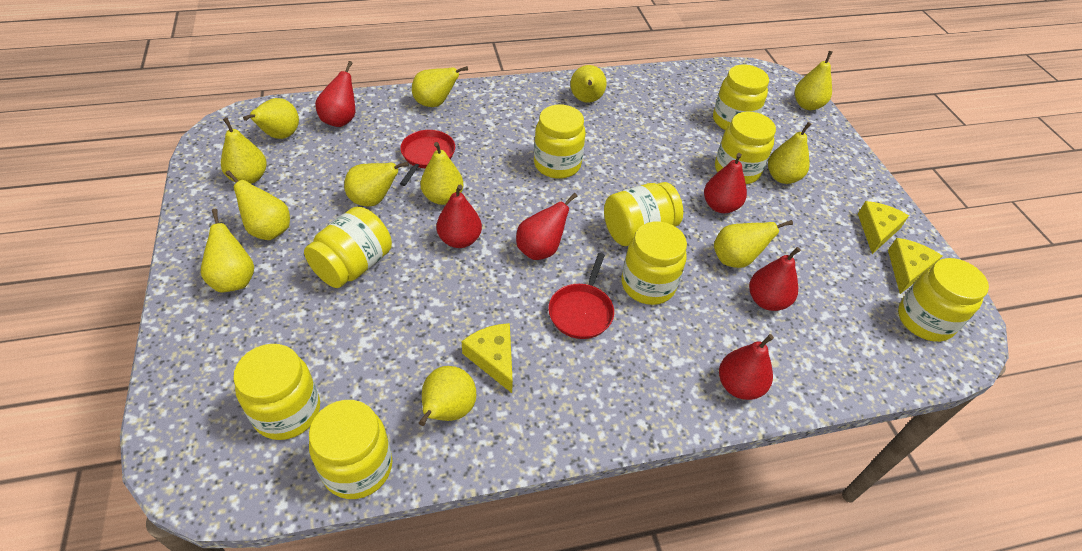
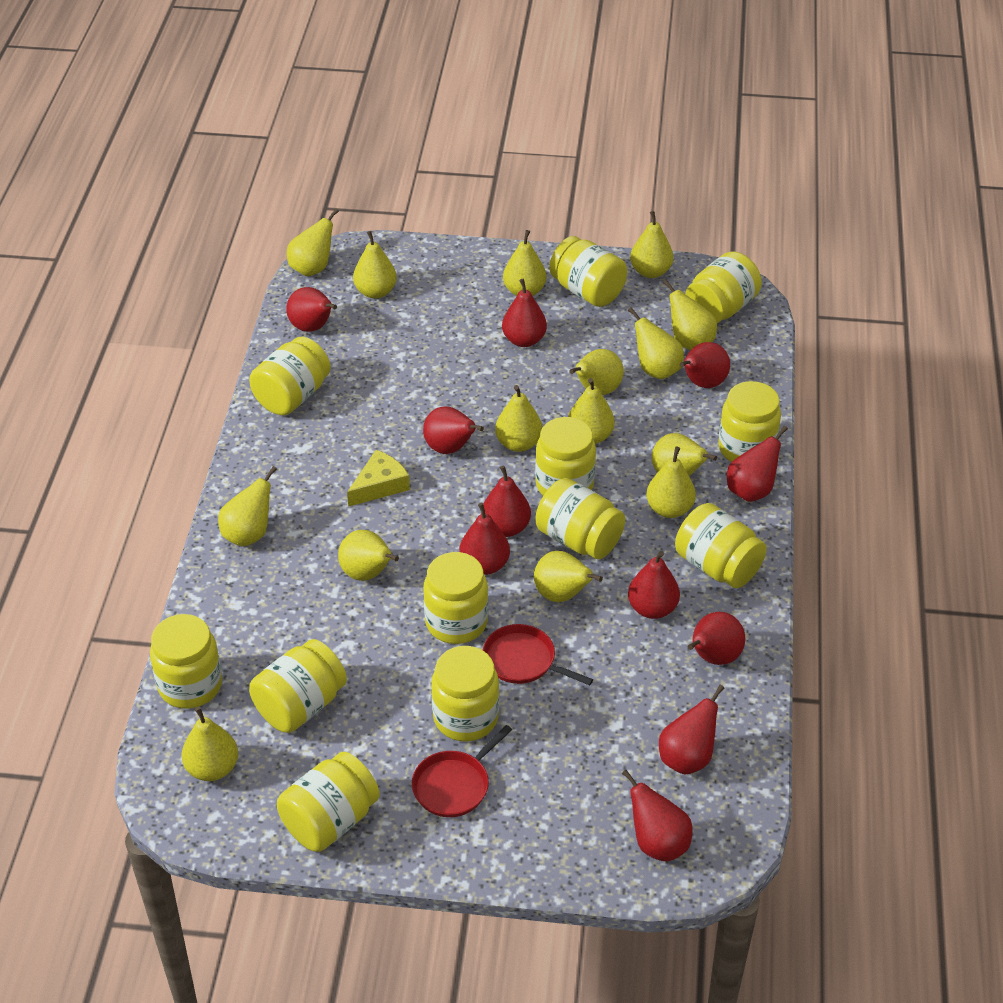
red pear: 6 -> 11
yellow cheese: 3 -> 1
yellow jar: 9 -> 12
yellow pear: 12 -> 15

